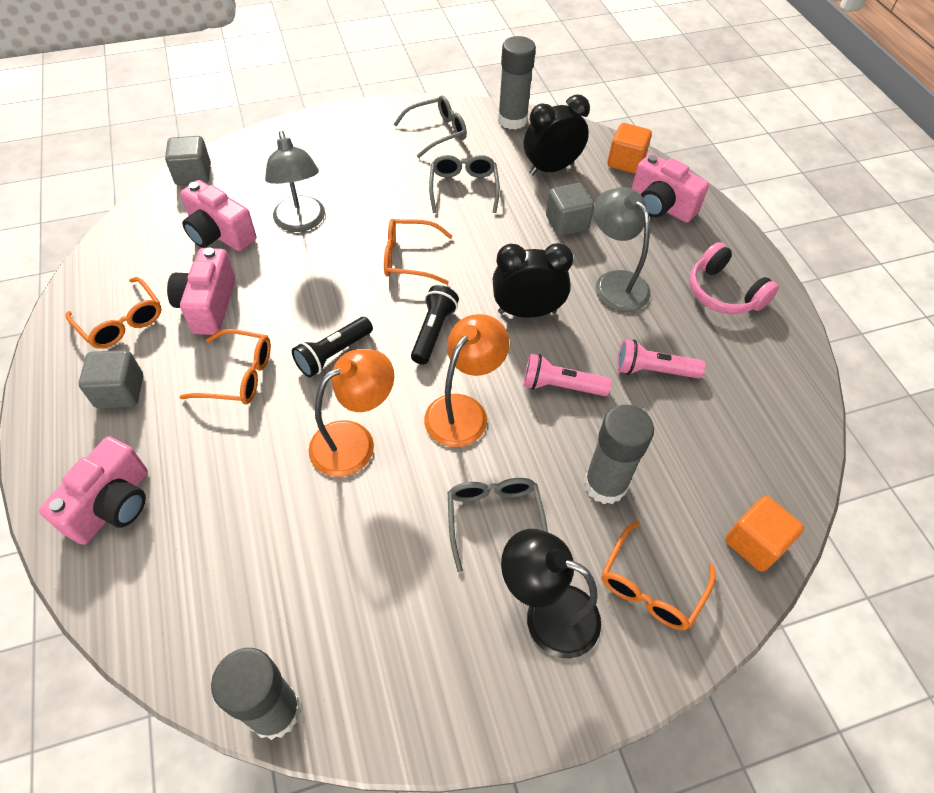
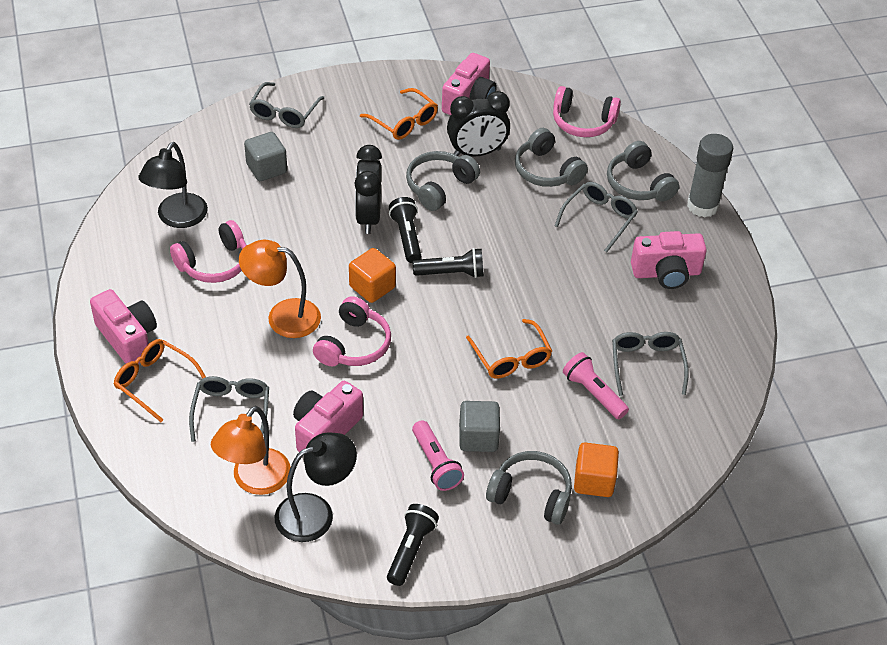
black flashlight: 2 -> 3
black lamp: 1 -> 2
grey cube: 3 -> 2
grey glasses: 3 -> 4
grey glue stick: 3 -> 1
grey headphones: 0 -> 4
grey lamp: 2 -> 0
orange glasses: 4 -> 3
pink headphones: 1 -> 3

